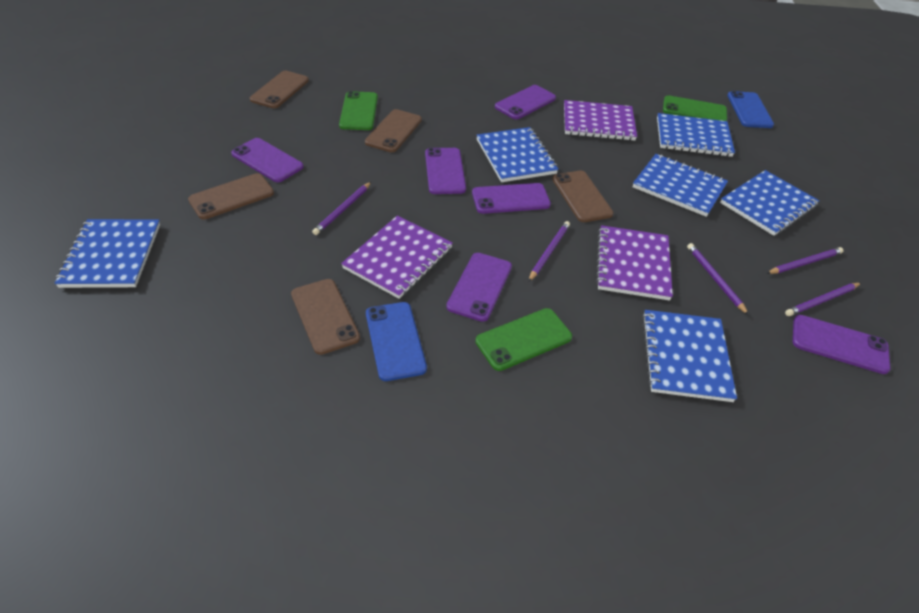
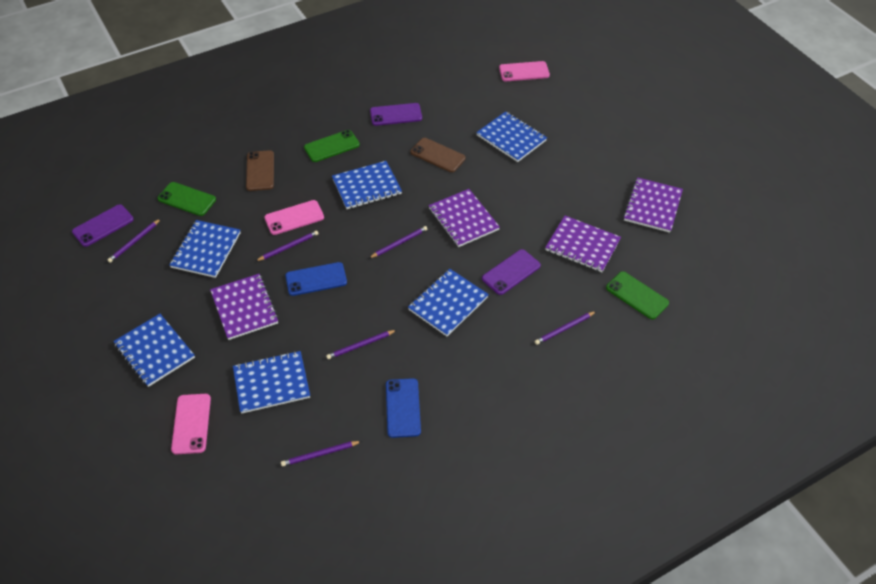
brown phone: 5 -> 2
pink phone: 0 -> 3
purple notebook: 3 -> 4
purple pencil: 5 -> 6
purple phone: 6 -> 3

